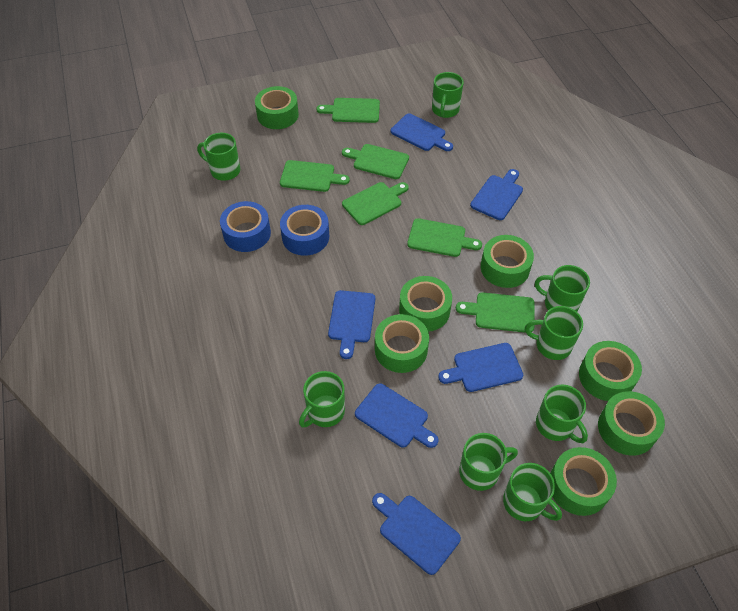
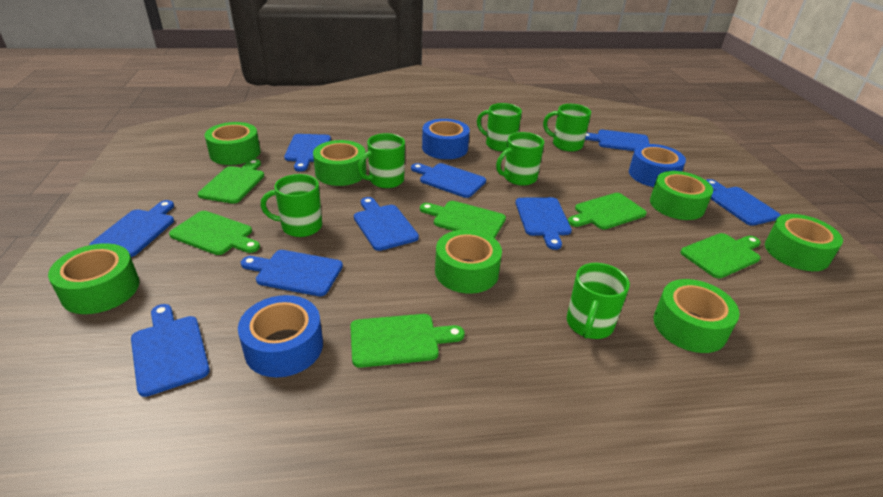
blue cutting board: 6 -> 9
blue tape: 2 -> 3
green mug: 8 -> 6

